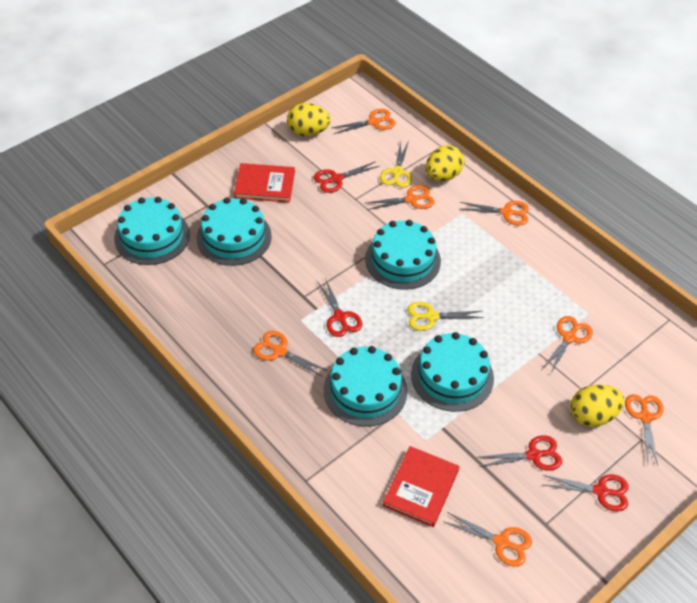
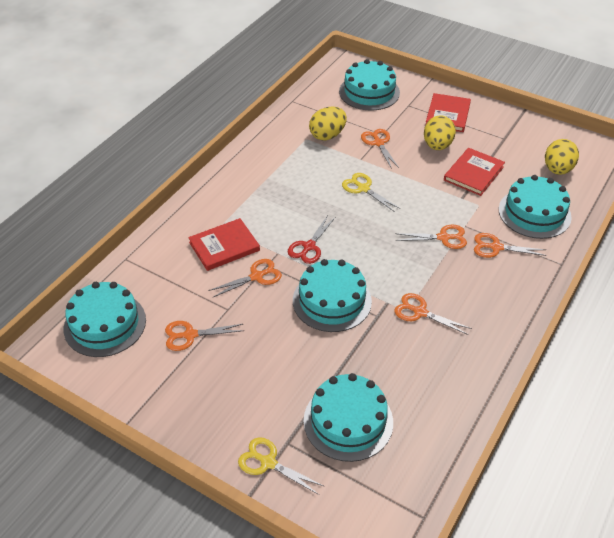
orange scissors: 7 -> 6
red book: 2 -> 3
red scissors: 4 -> 1

